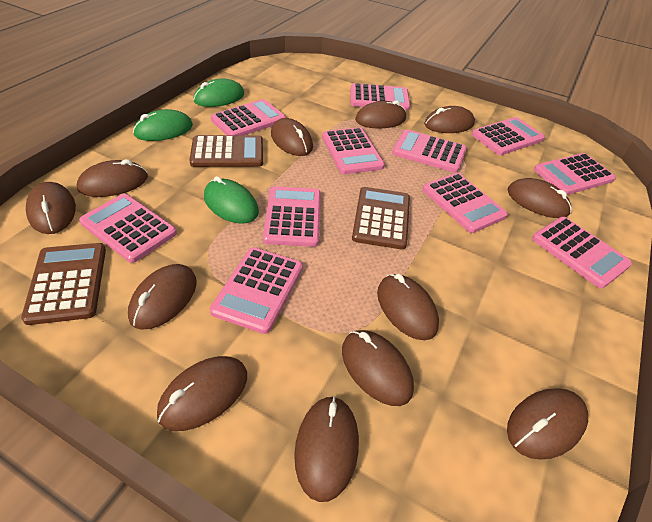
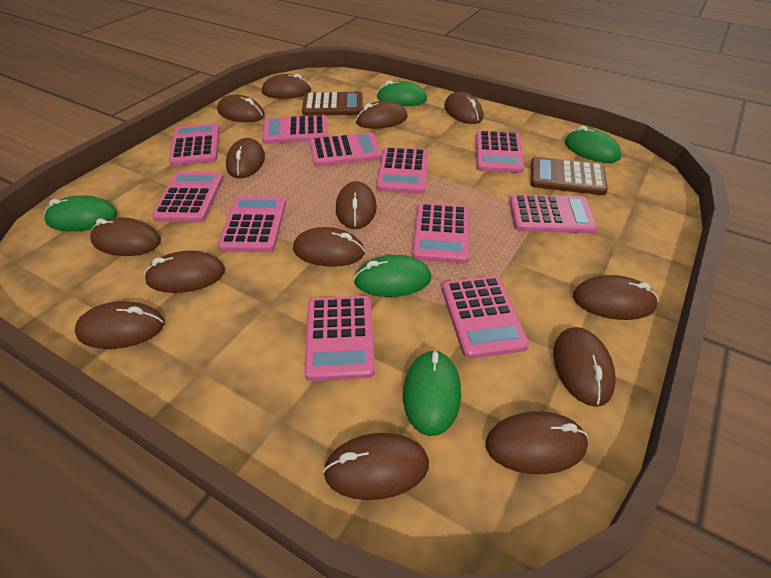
brown calculator: 3 -> 2
brown mouse: 12 -> 14
green mouse: 3 -> 5

